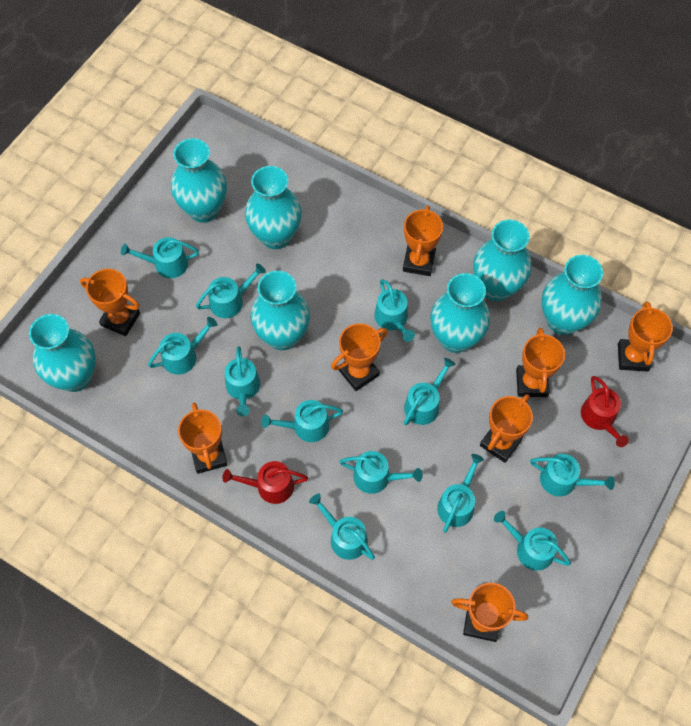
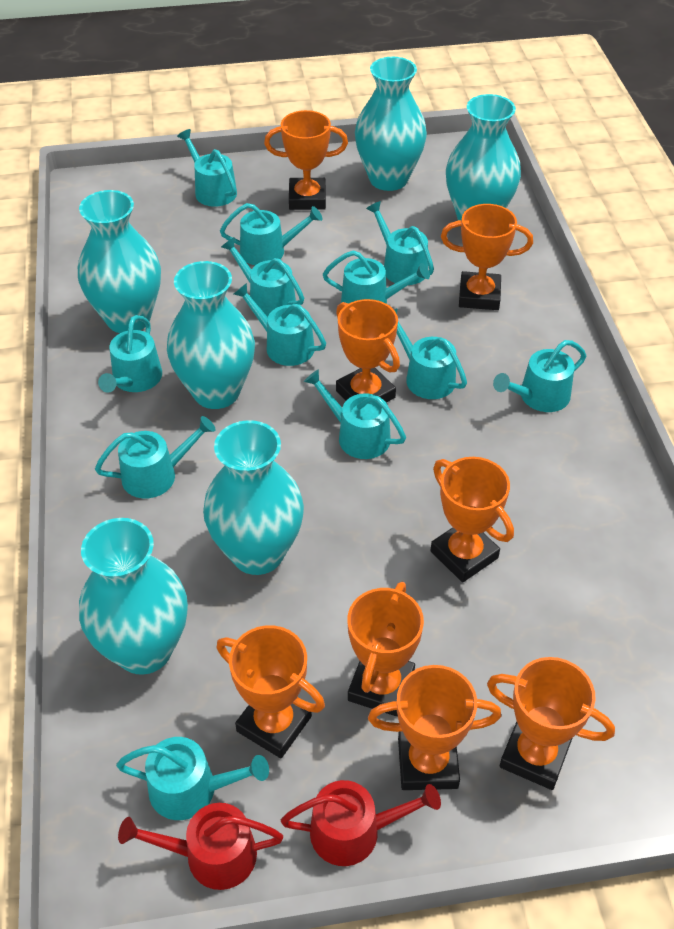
turquoise vase: 7 -> 6

